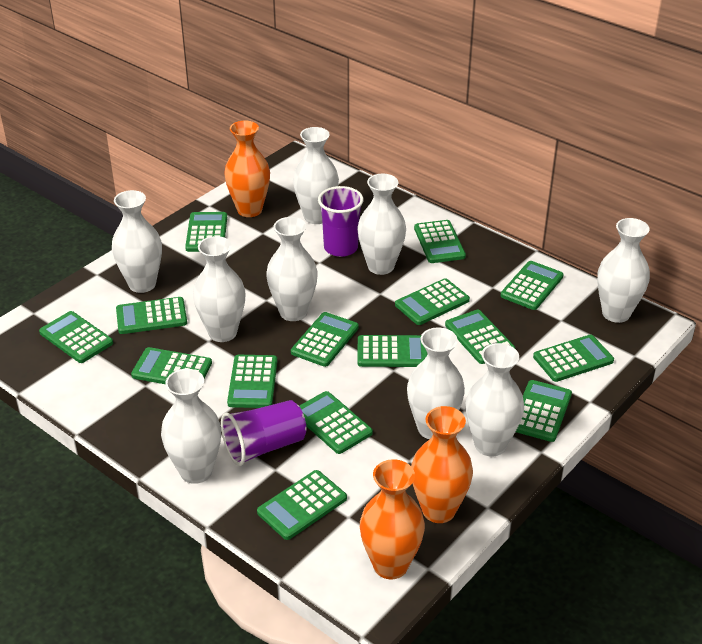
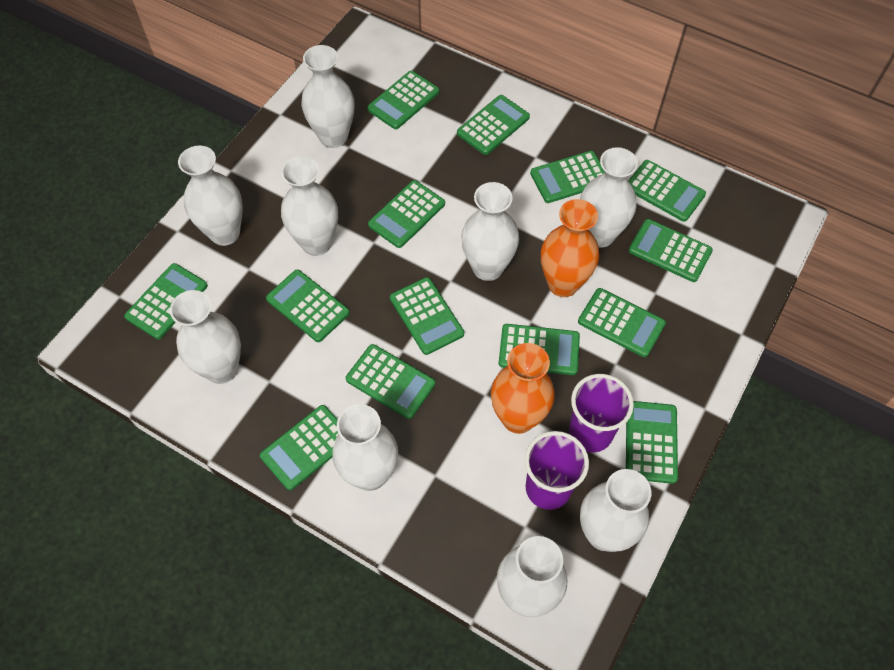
green calculator: 15 -> 14
orange vase: 3 -> 2

